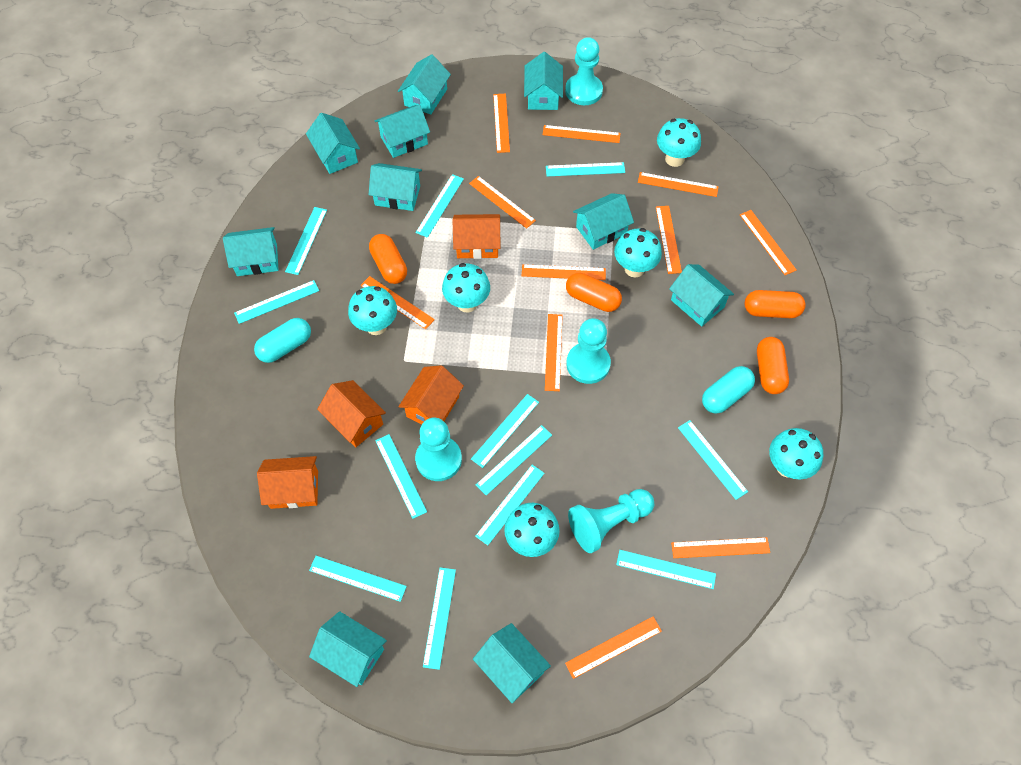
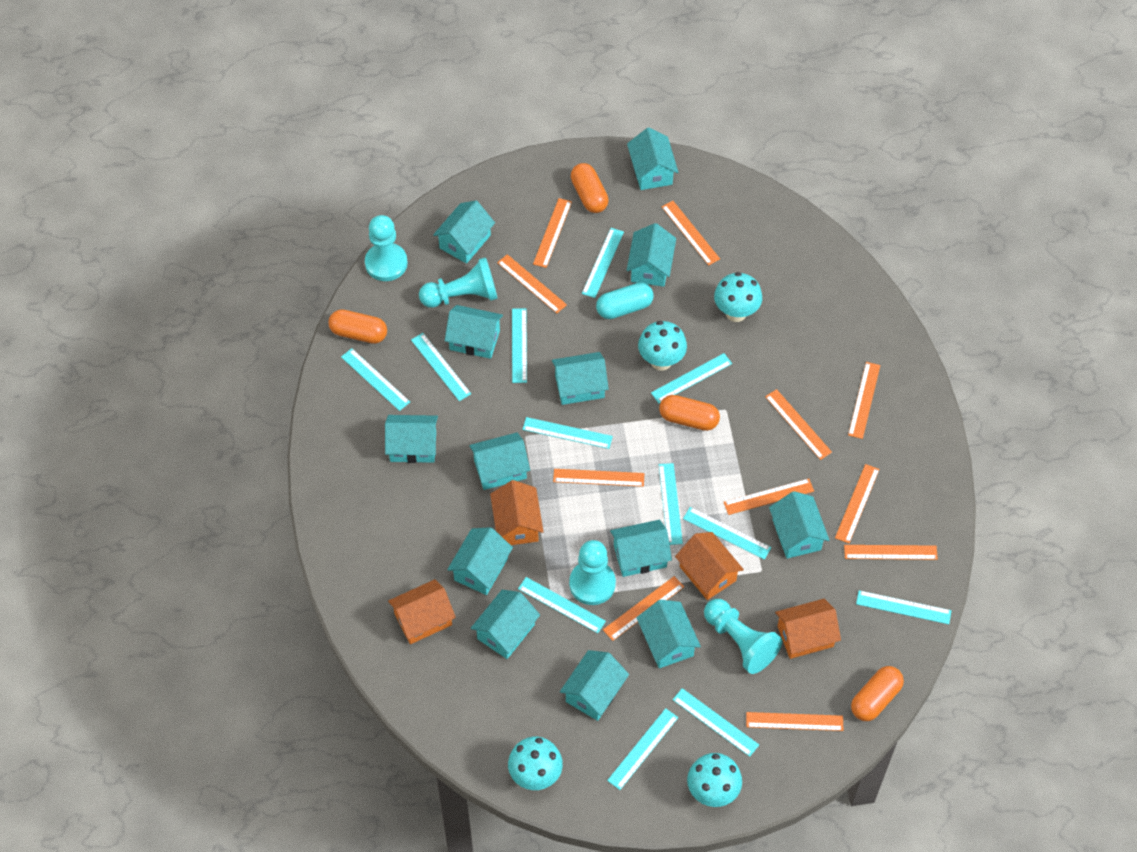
turquoise capsule: 2 -> 1
turquoise house: 10 -> 13
turquoise mushroom: 6 -> 4

